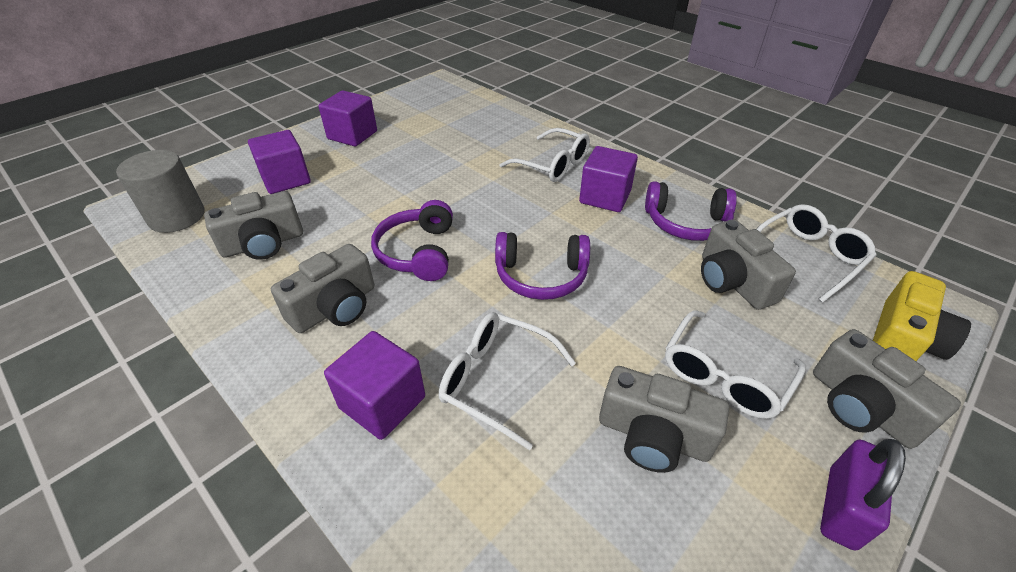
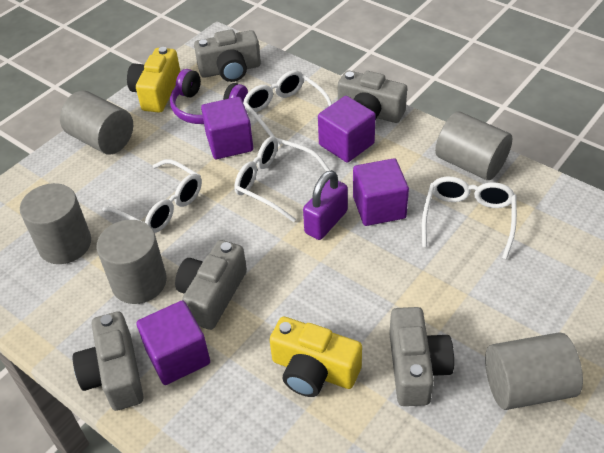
grey cylinder: 1 -> 5
purple headphones: 3 -> 1
yellow camera: 1 -> 2

